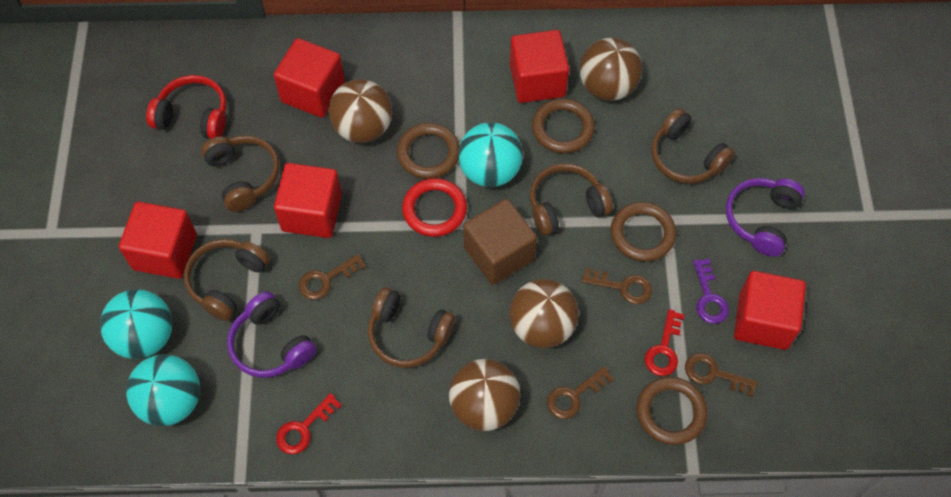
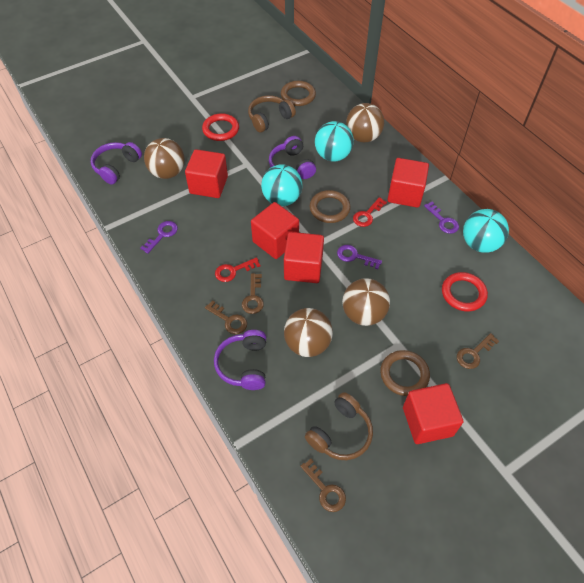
brown cube: 1 -> 0
brown headphones: 5 -> 2
brown ring: 4 -> 3
purple headphones: 2 -> 3
purple key: 1 -> 3
red headphones: 1 -> 0
red ring: 1 -> 2

